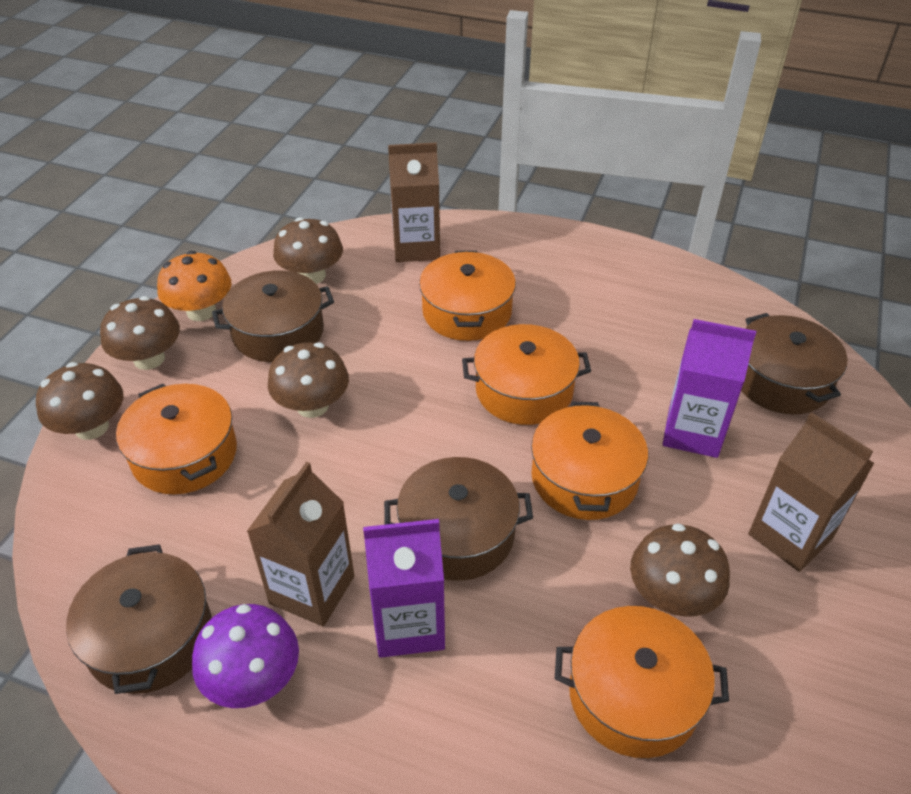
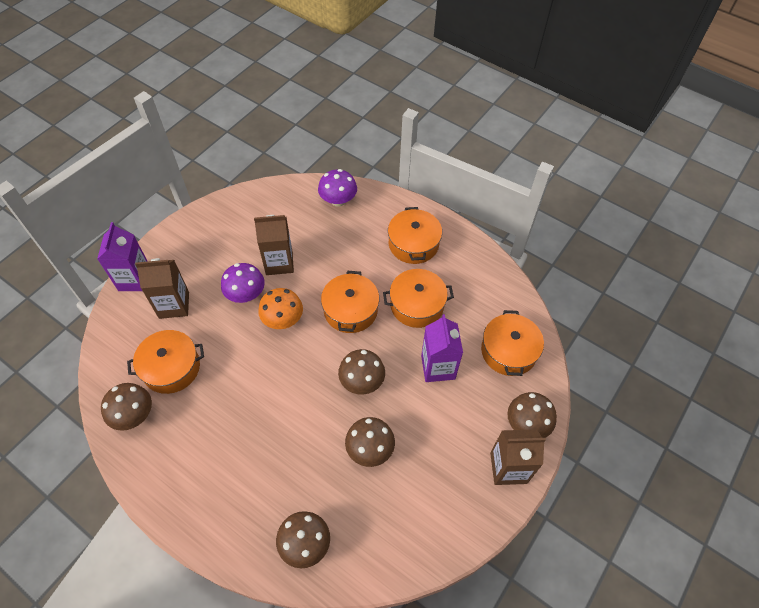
brown pot: 4 -> 0
purple mushroom: 1 -> 2

